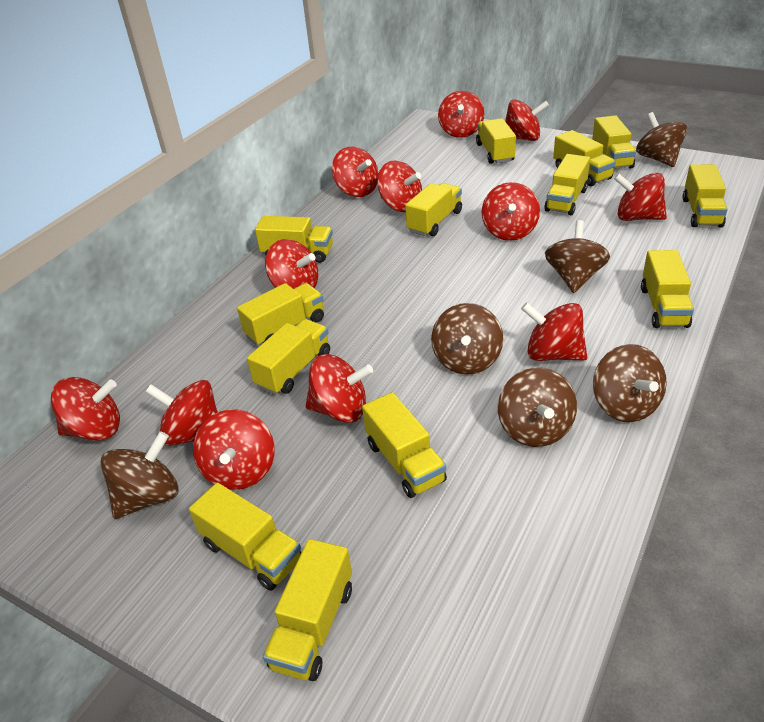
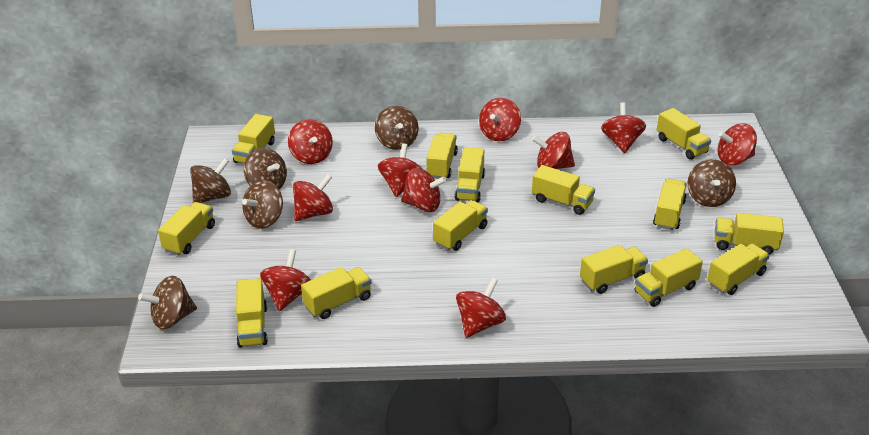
red spinning top: 12 -> 10
yellow truck: 13 -> 14

